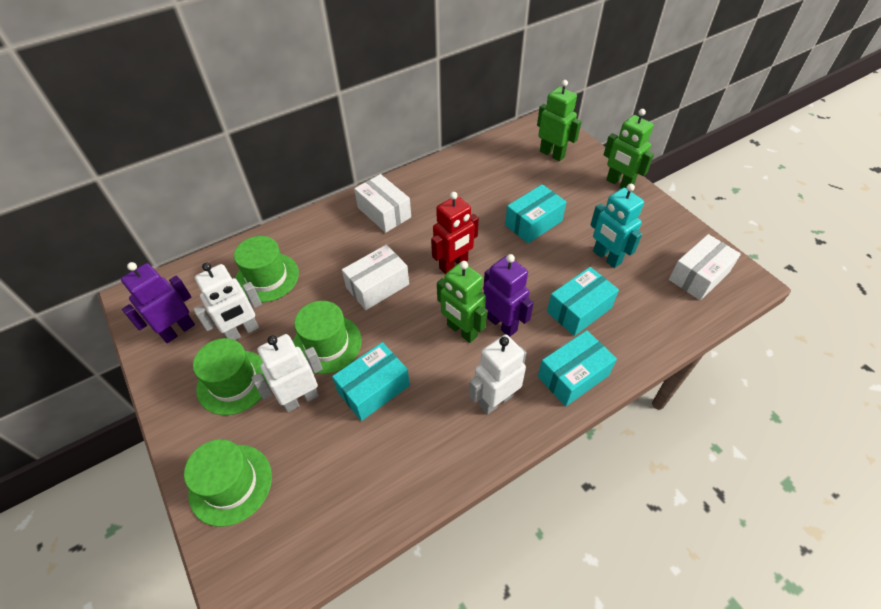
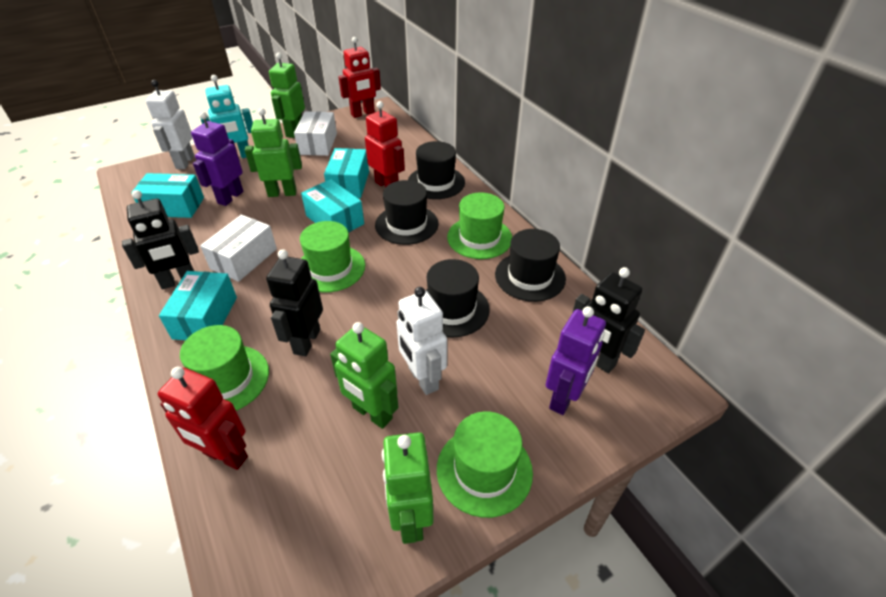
black hat: 0 -> 4
black robot: 0 -> 3
green robot: 3 -> 4
red robot: 1 -> 3
white box: 3 -> 2
white robot: 3 -> 2

